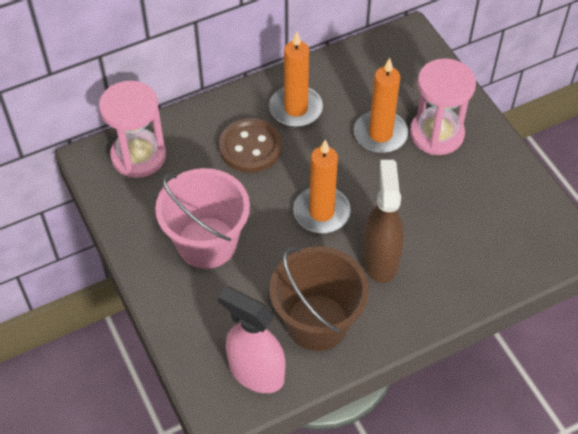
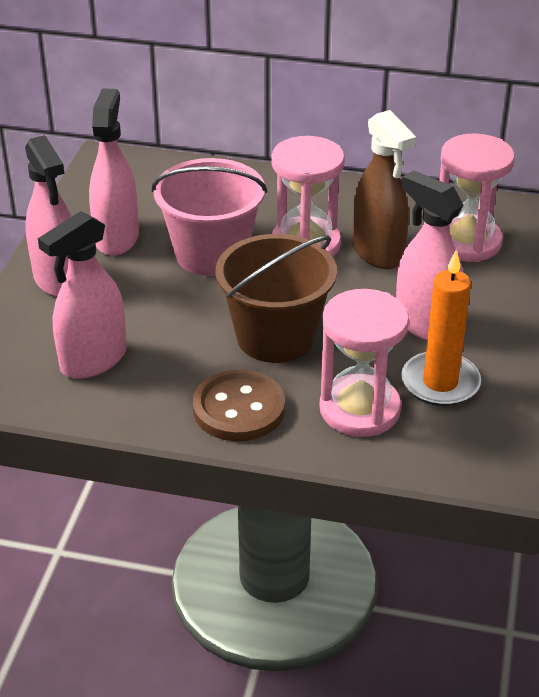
orange candle: 3 -> 1
pink hourglass: 2 -> 3
pink spray bottle: 1 -> 4

